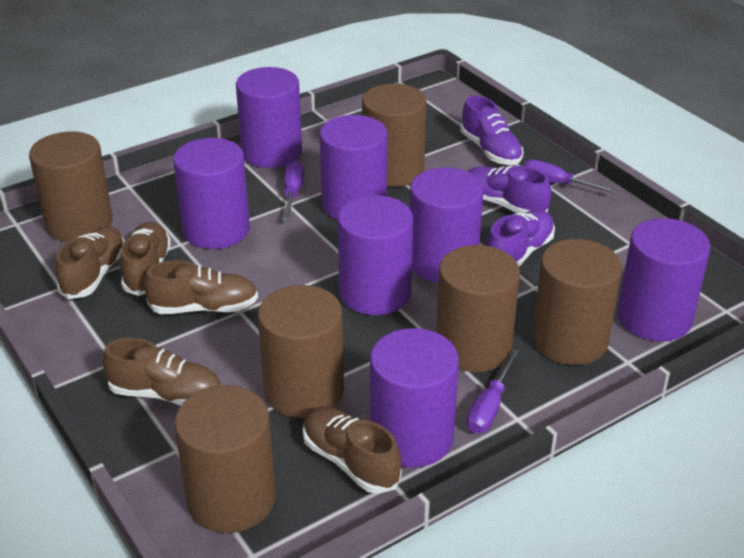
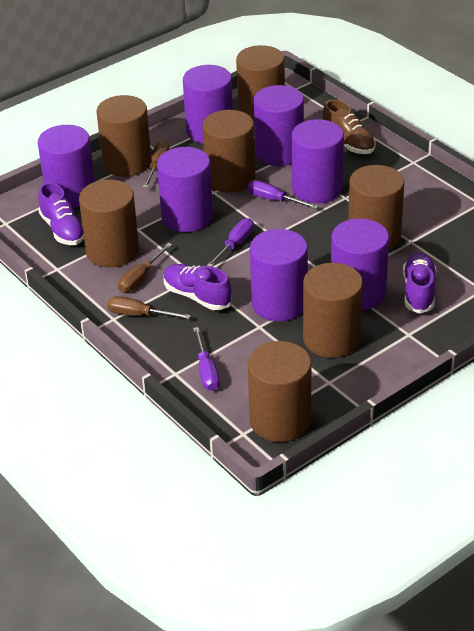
brown cylinder: 6 -> 7
brown screwdriver: 0 -> 3
brown shoe: 5 -> 1

